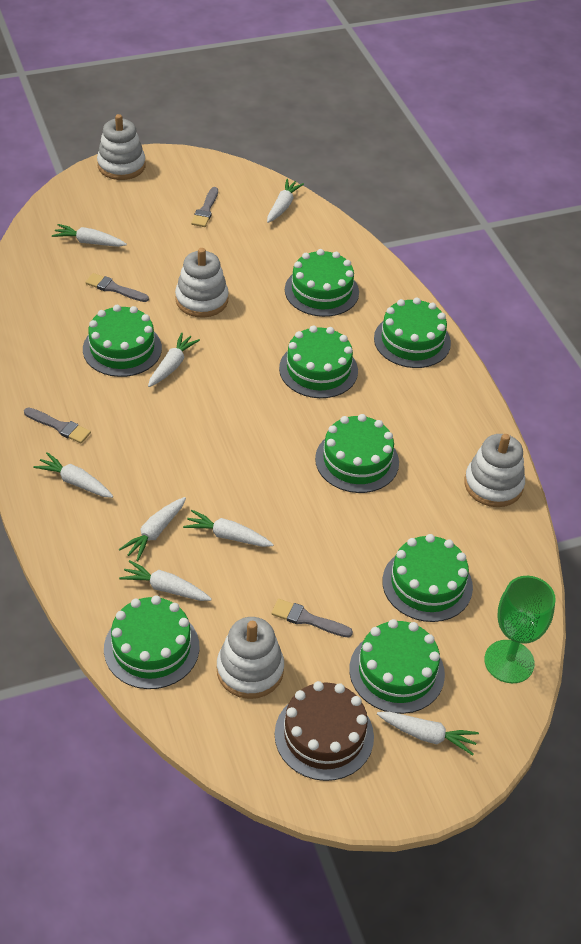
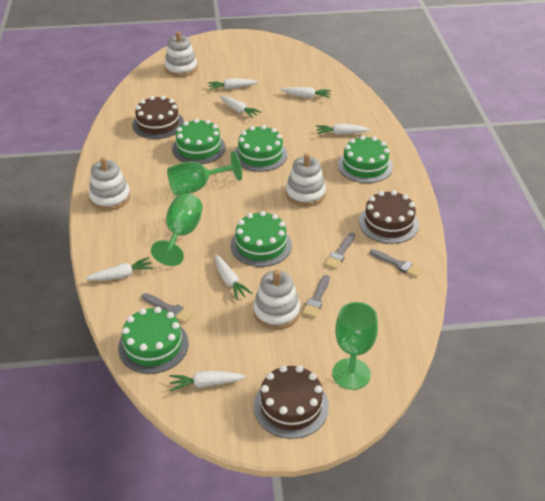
brown cake: 1 -> 3
green cake: 8 -> 5
green goblet: 1 -> 3
white carrot: 8 -> 7

